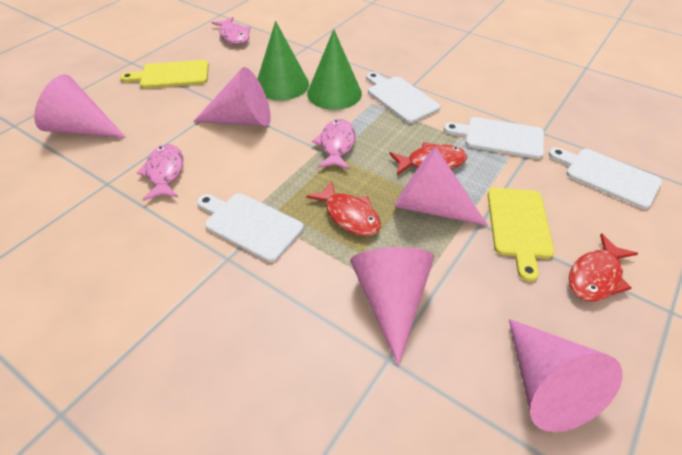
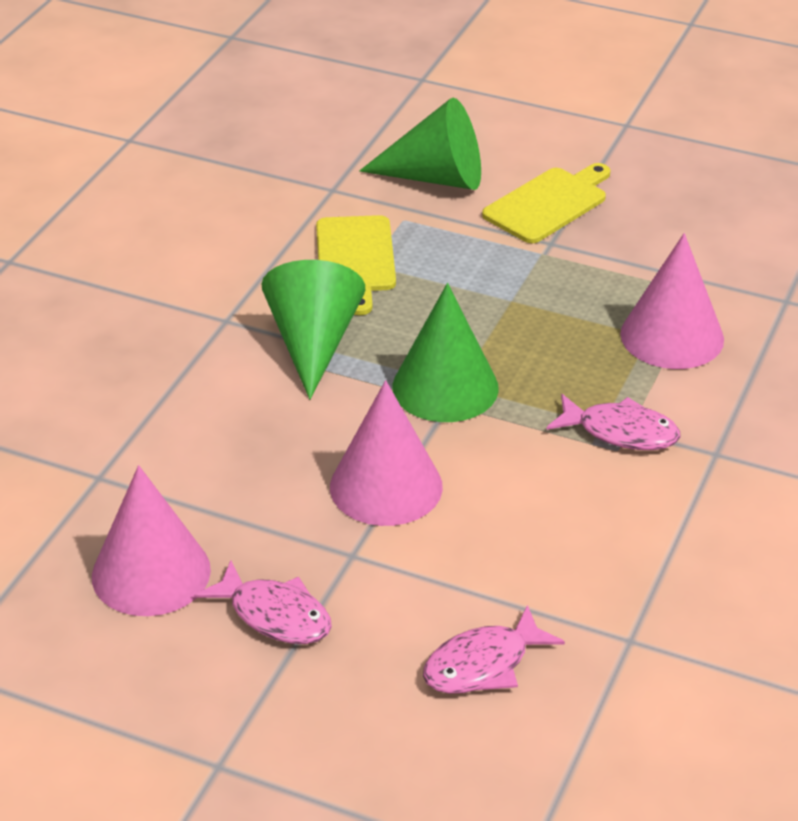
green cone: 2 -> 3
pink cone: 5 -> 3
red fish: 3 -> 0
white cutting board: 4 -> 0

